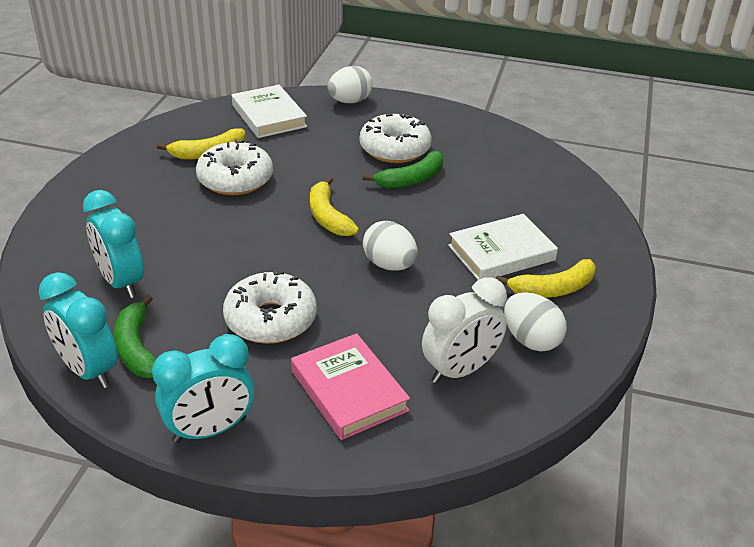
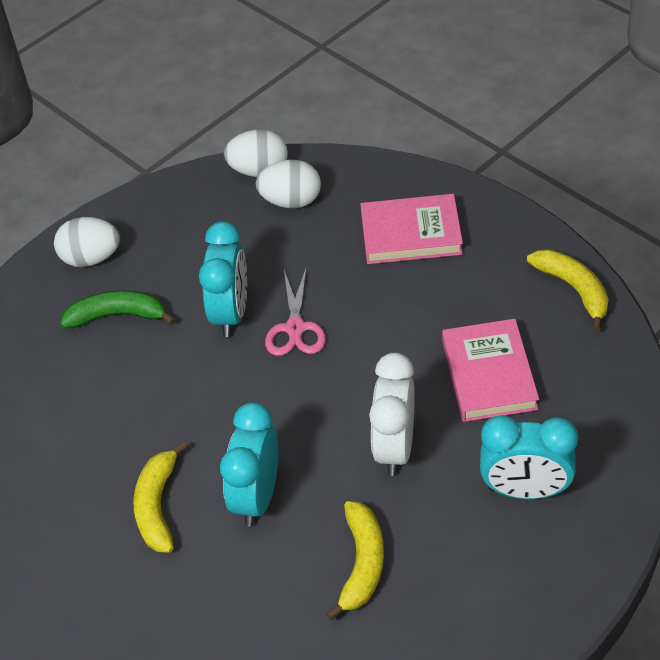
green banana: 2 -> 1
pink book: 1 -> 2
pink scissors: 0 -> 1
white book: 2 -> 0
white donut: 3 -> 0

